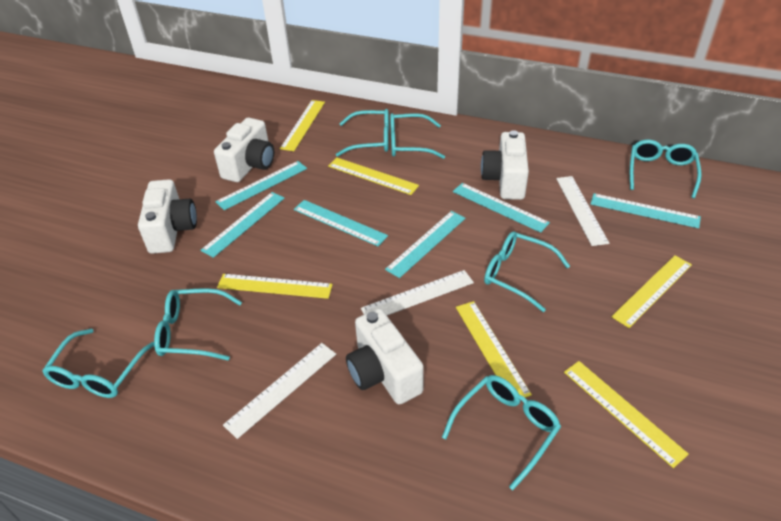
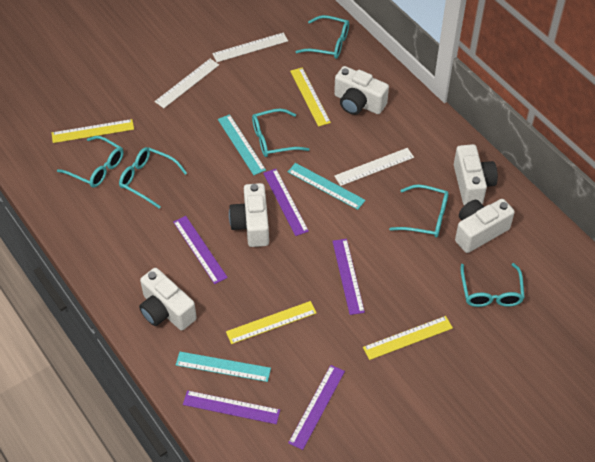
purple ruler: 0 -> 5
turquoise glasses: 7 -> 6
turquoise ruler: 6 -> 3
white camera: 4 -> 5
yellow ruler: 6 -> 4

